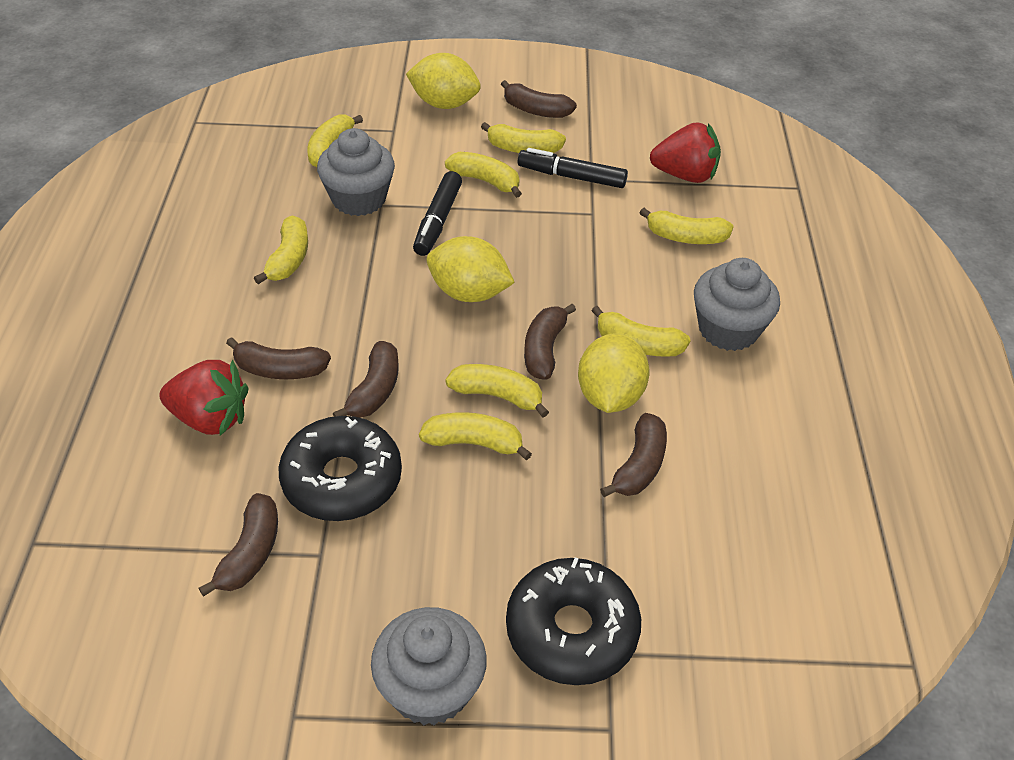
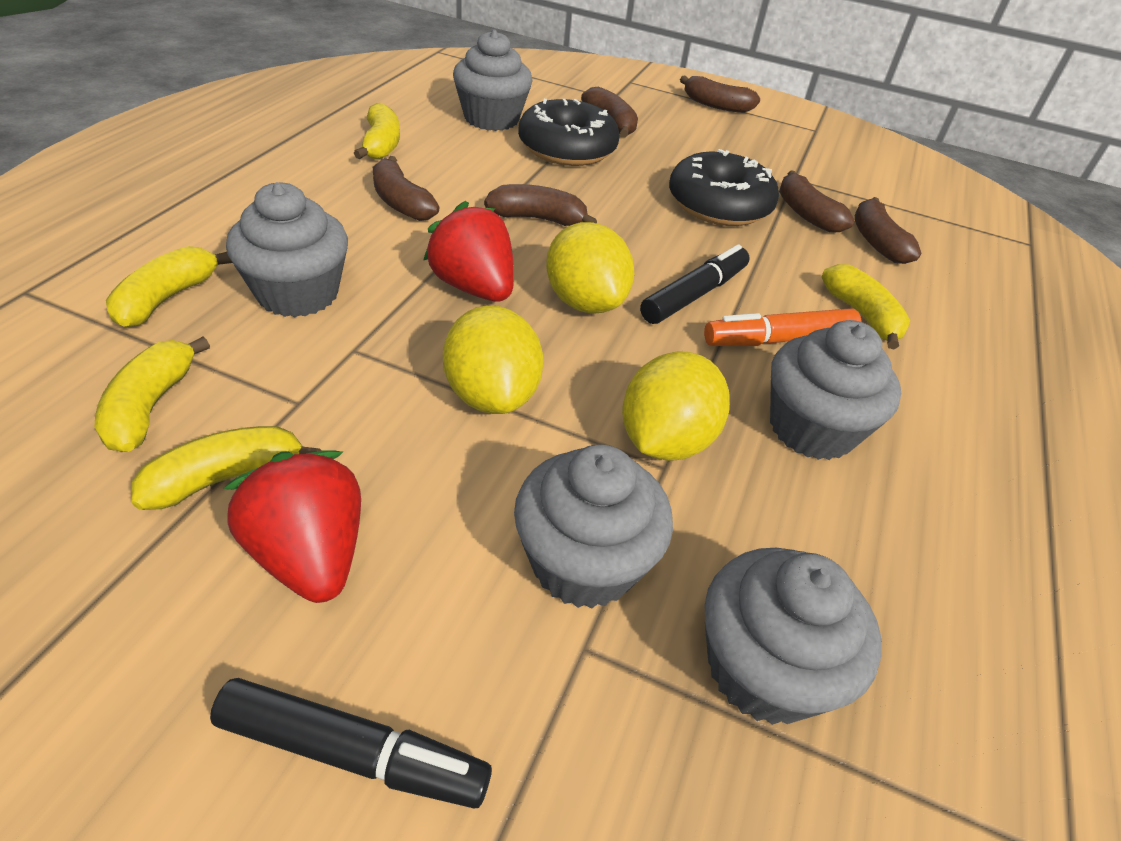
grey cupcake: 3 -> 5
orange marker: 0 -> 1
yellow banana: 8 -> 5

